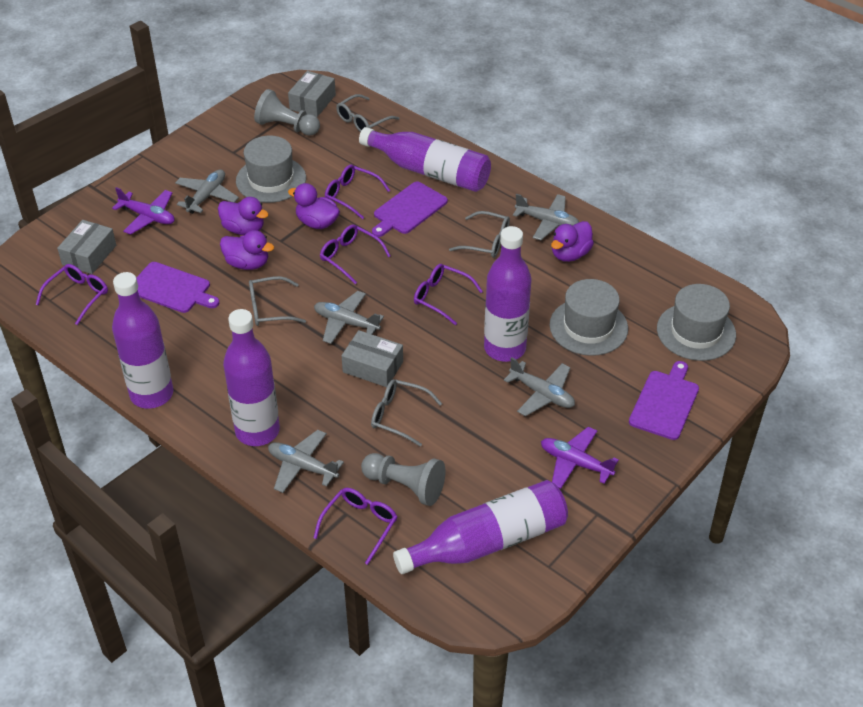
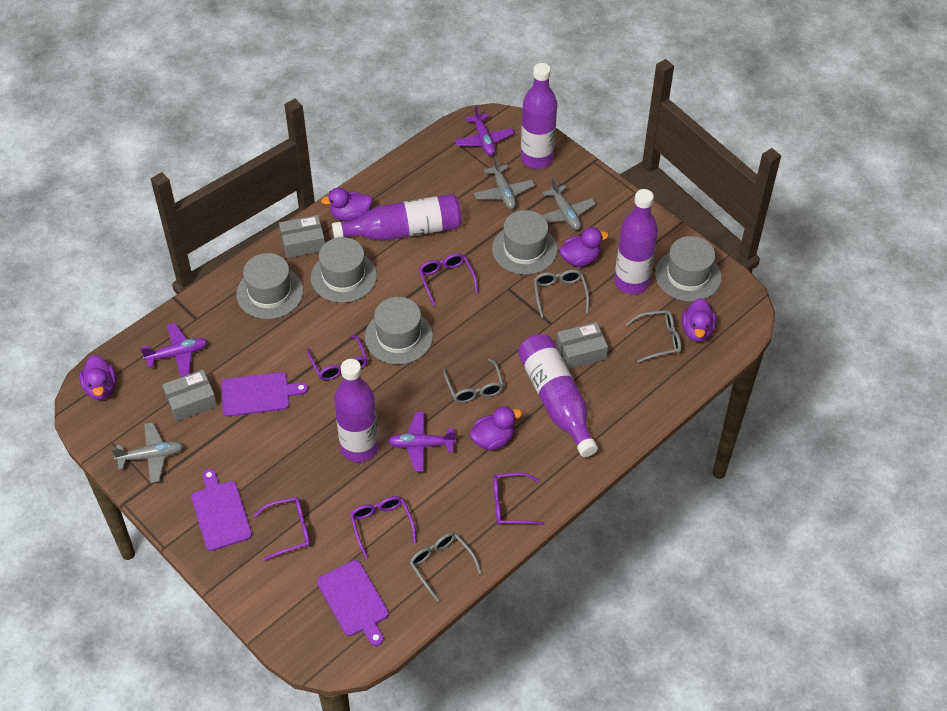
grey hat: 3 -> 5
grey pawn: 2 -> 0
grey plane: 5 -> 3
purple duck: 4 -> 5
purple plane: 2 -> 3

